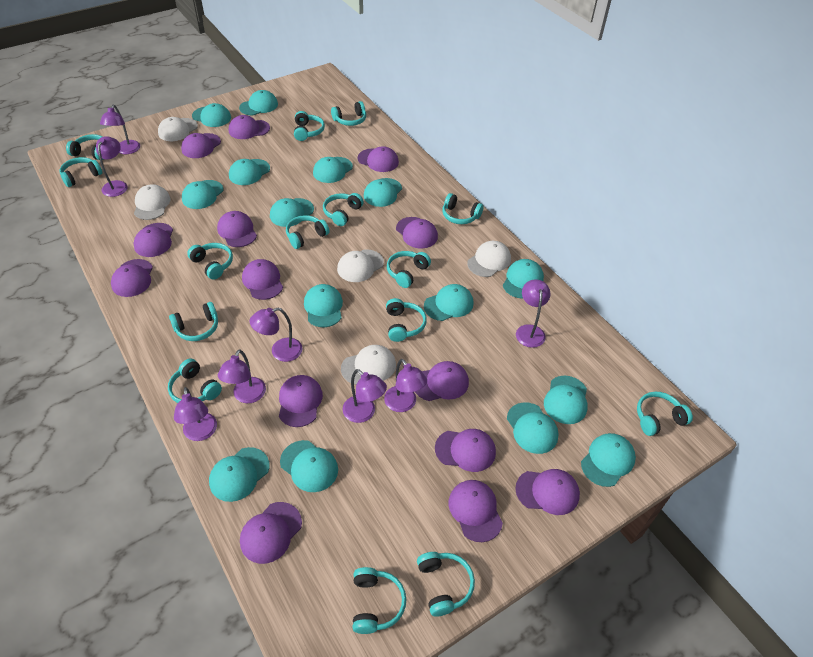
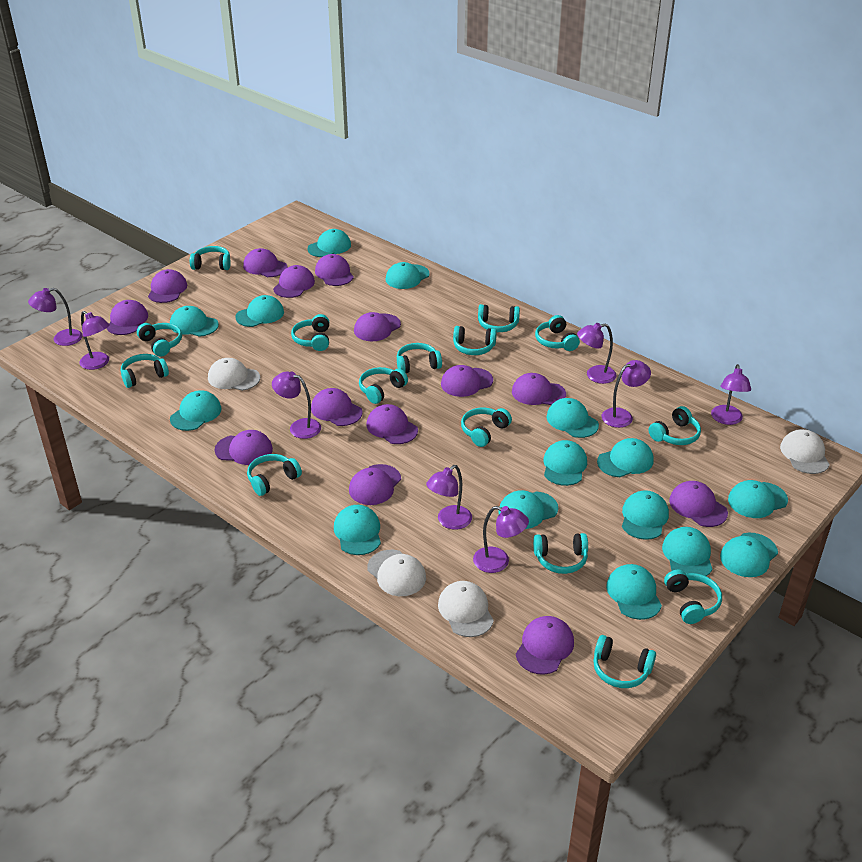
white cap: 5 -> 4

